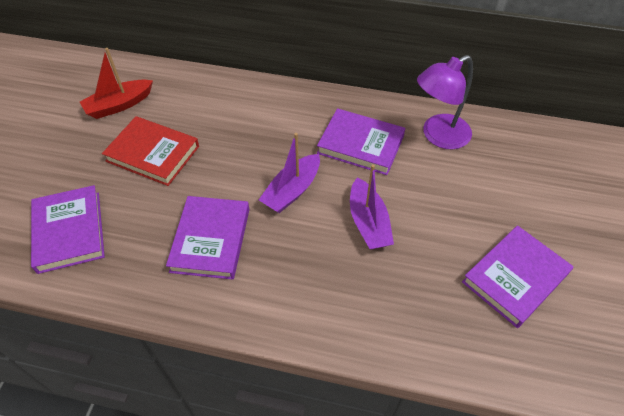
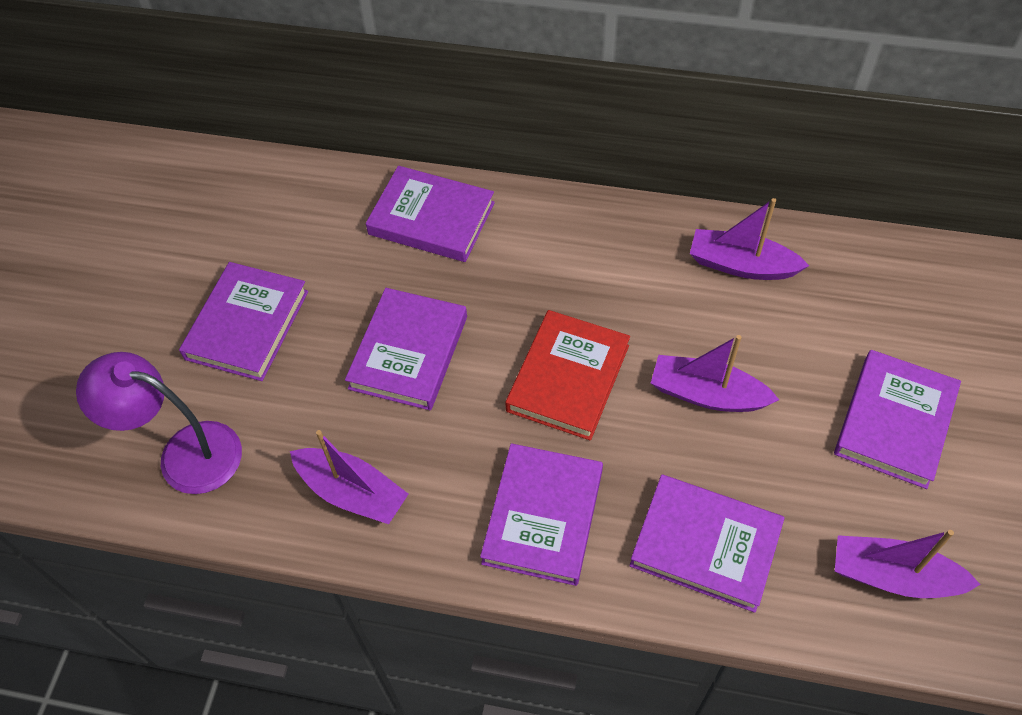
purple boat: 2 -> 4
purple book: 4 -> 6
red boat: 1 -> 0

